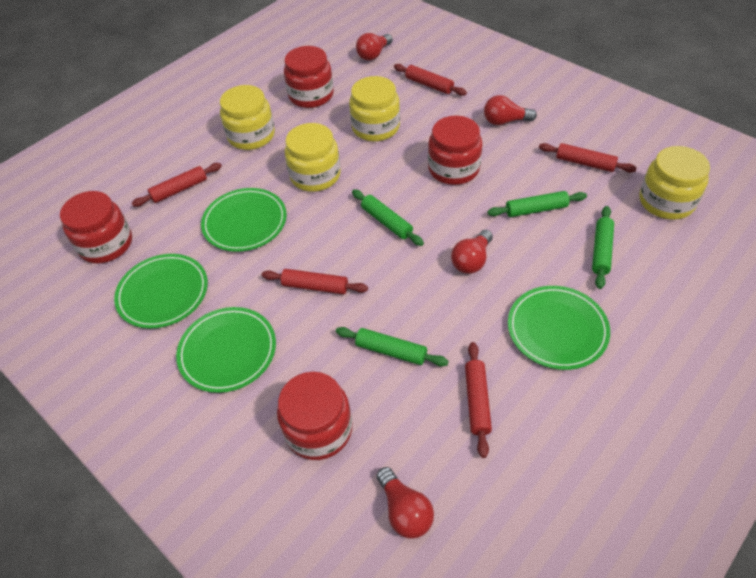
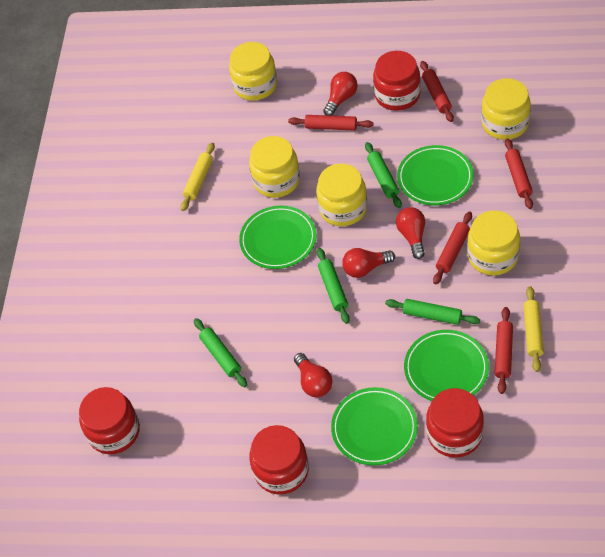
yellow jar: 4 -> 5
yellow rolling pin: 0 -> 2

